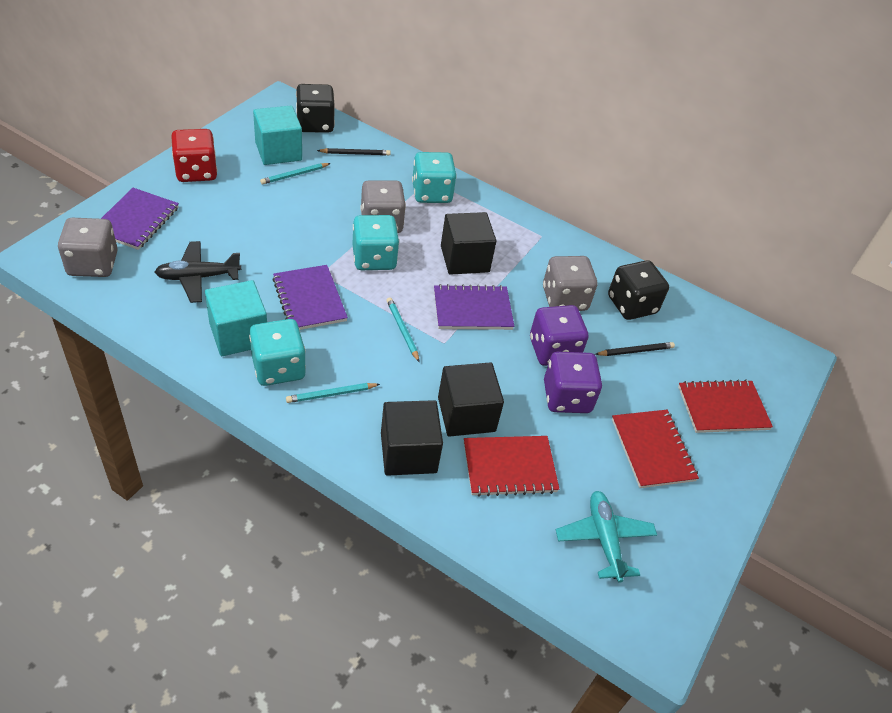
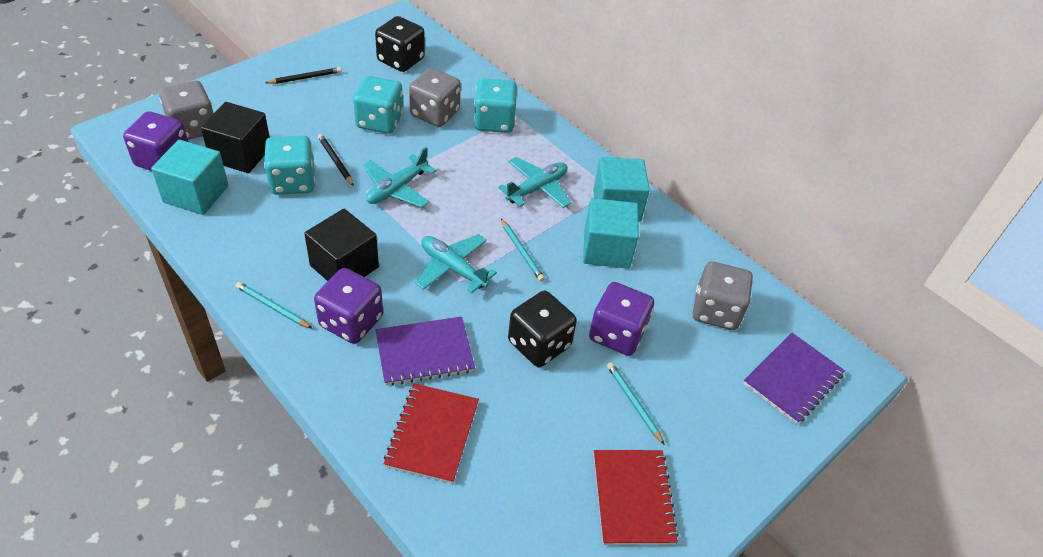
black cube: 3 -> 2
black plane: 1 -> 0
purple dice: 2 -> 3
purple notebook: 3 -> 2
red dice: 1 -> 0
red notebook: 3 -> 2
turquoise cube: 2 -> 3
turquoise plane: 1 -> 3

